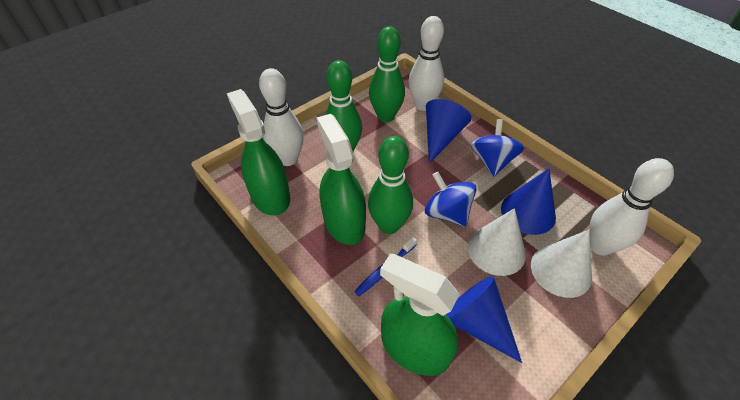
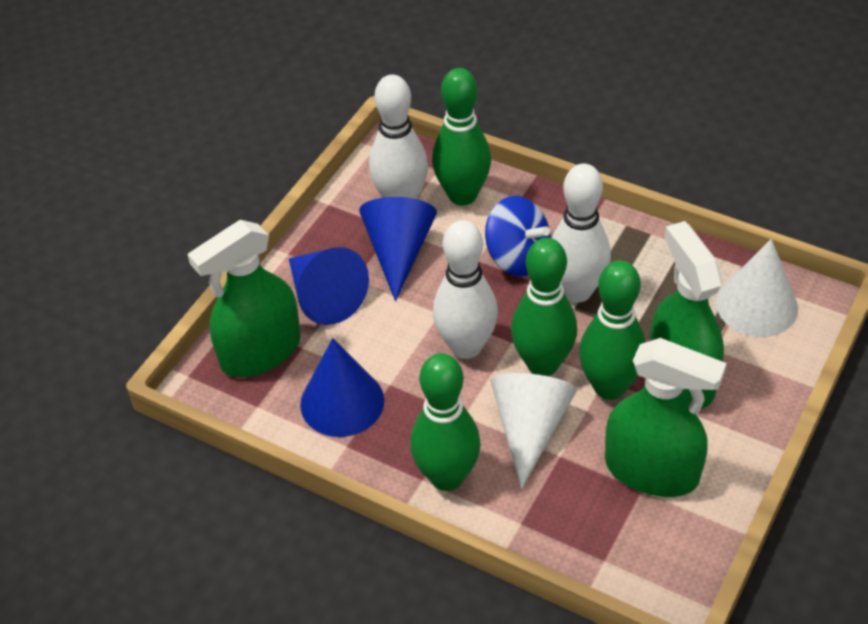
blue spinning top: 2 -> 1
blue toothbrush: 1 -> 0
green bowling pin: 3 -> 4

